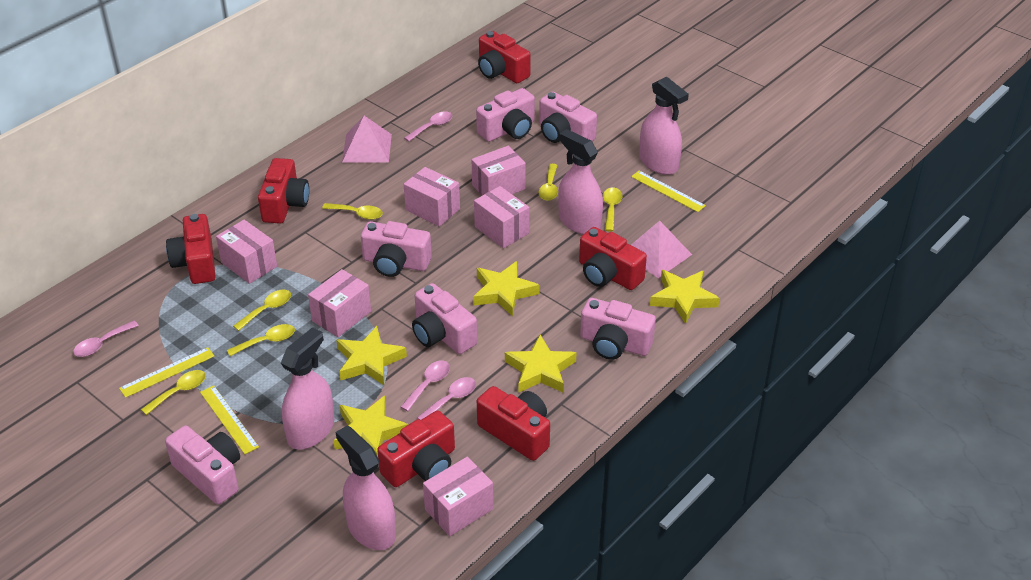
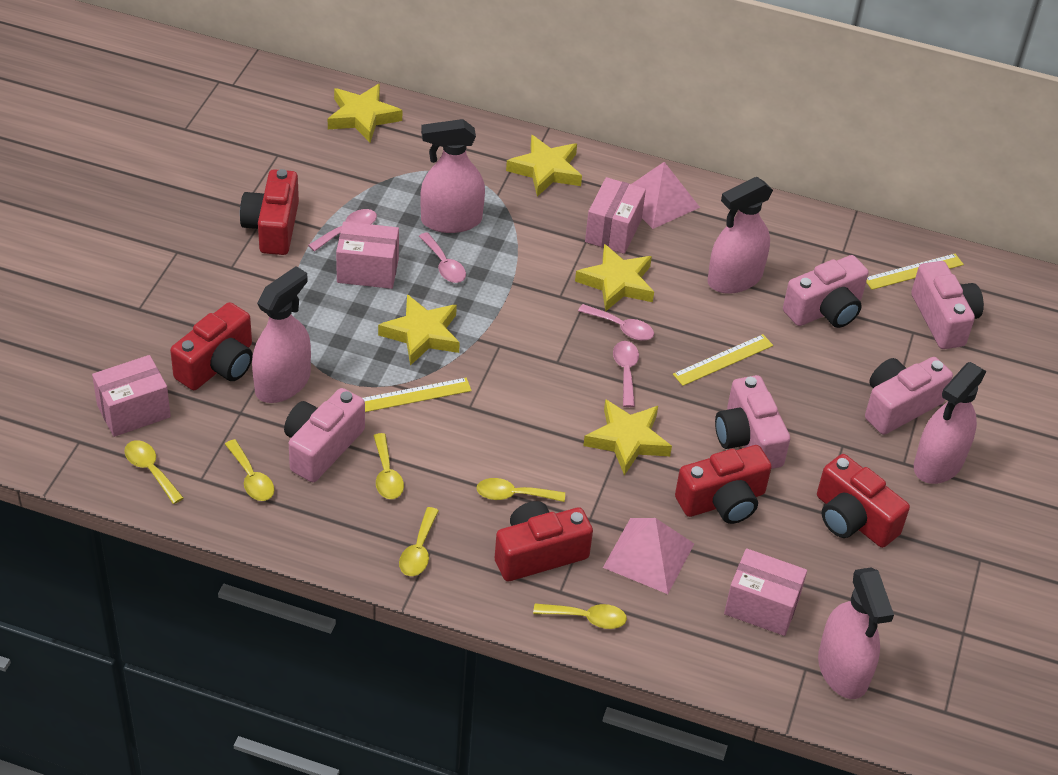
pink box: 6 -> 4
pink camera: 6 -> 5
pink spray bottle: 4 -> 5
red camera: 6 -> 5

